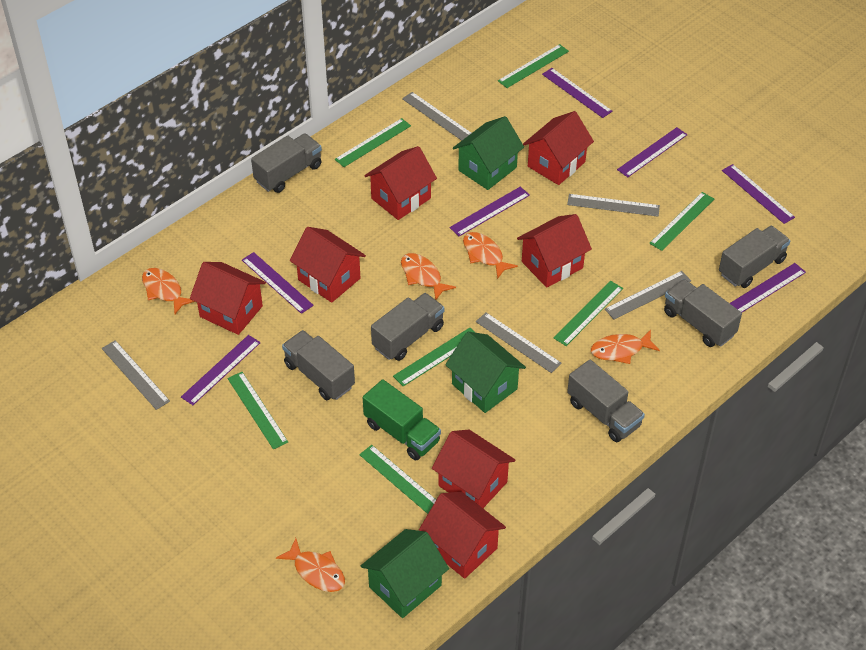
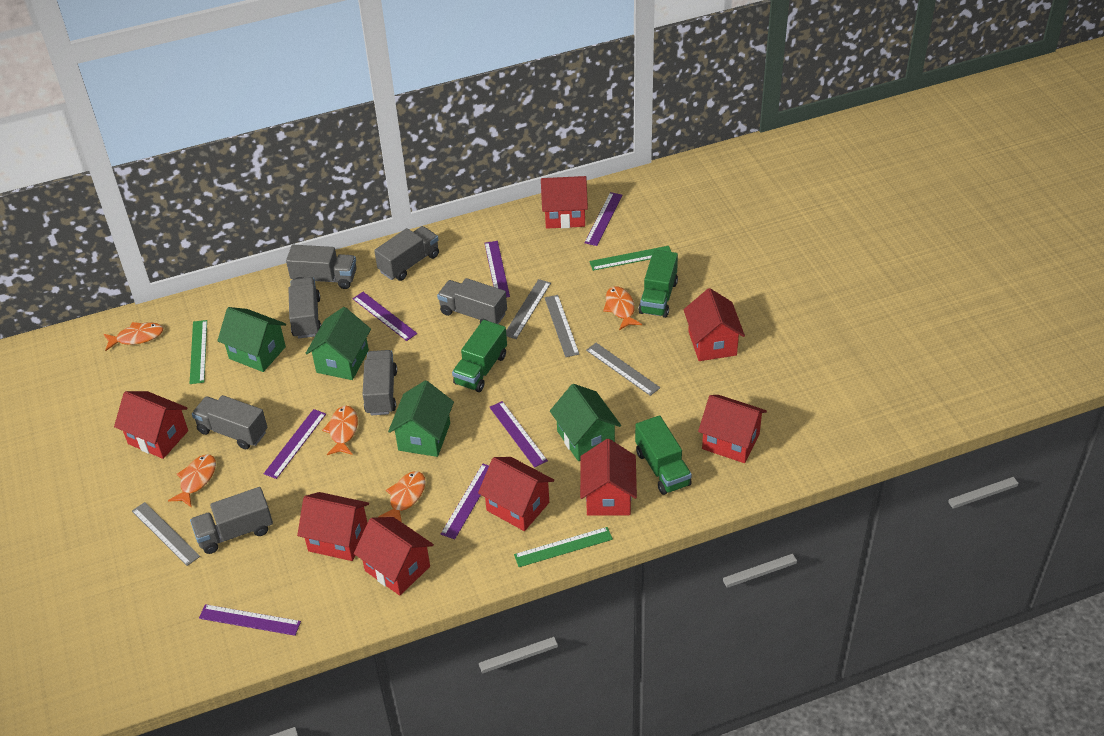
green house: 3 -> 4
green ruler: 7 -> 3
green truck: 1 -> 3
grey ruler: 5 -> 4
grey truck: 6 -> 7
red house: 7 -> 8

